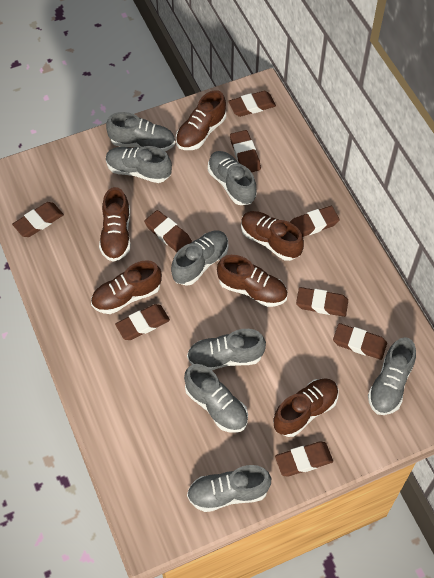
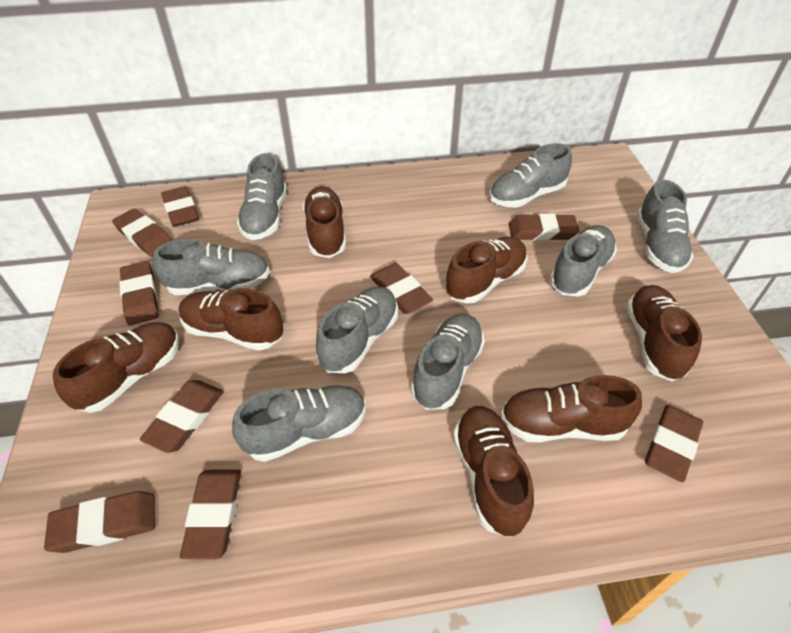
brown shoe: 6 -> 7

